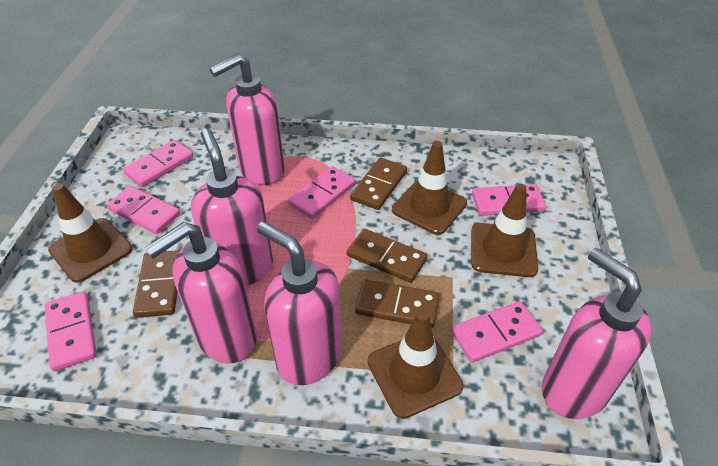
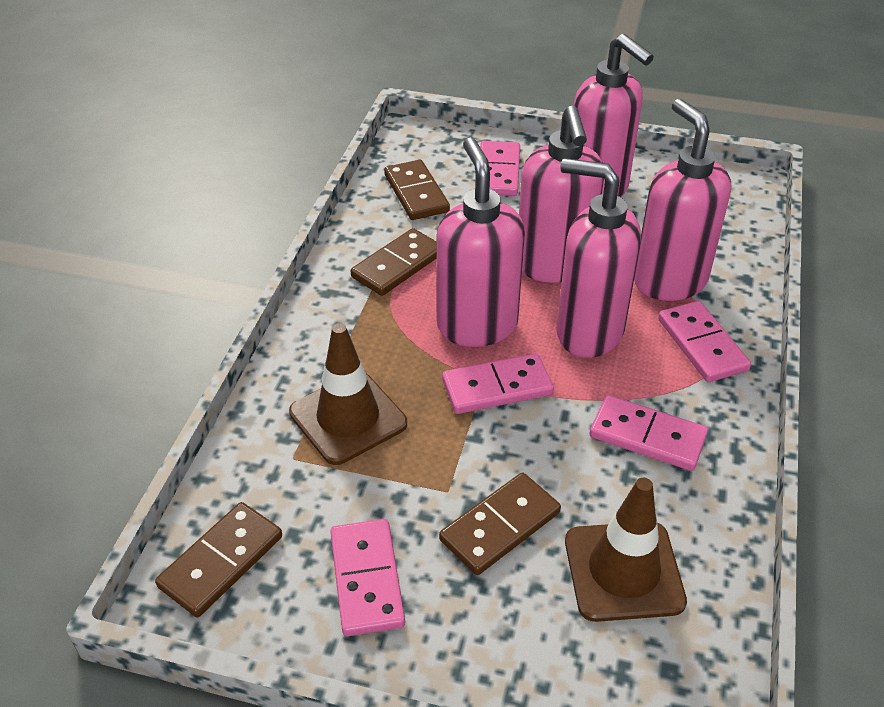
brown traffic cone: 4 -> 2
pink domino: 6 -> 5

